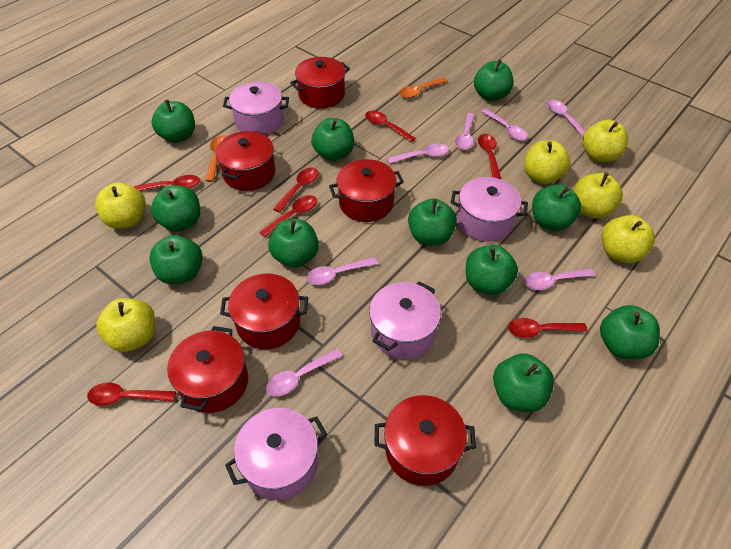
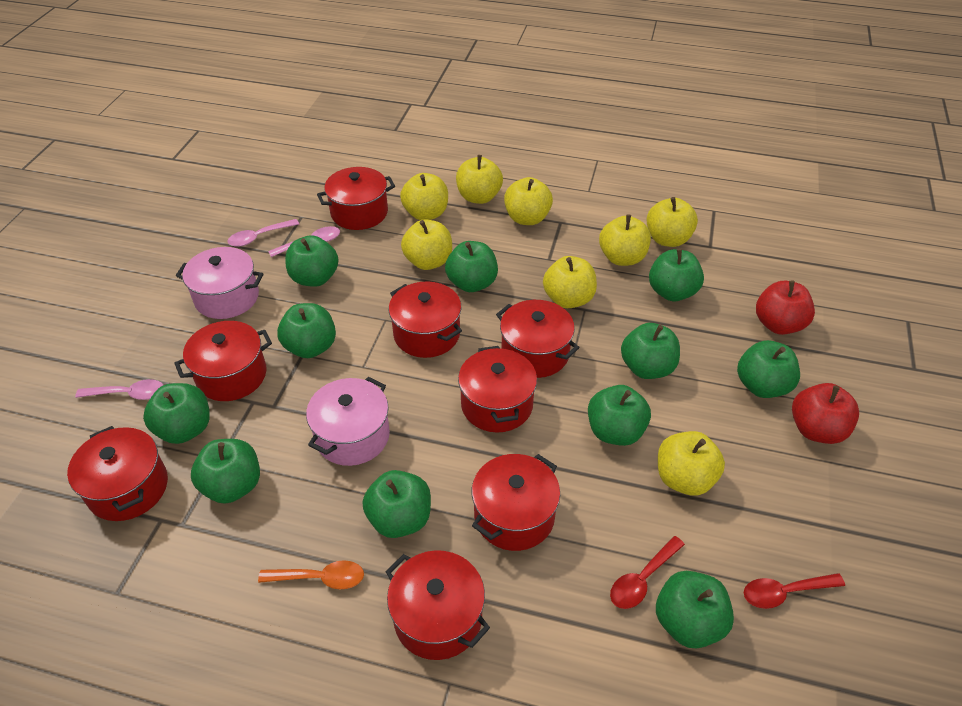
orange spoon: 2 -> 1
pink pot: 4 -> 2
pink spoon: 7 -> 3
red apple: 0 -> 2
red pot: 6 -> 8
red spoon: 7 -> 2
yellow apple: 6 -> 8

